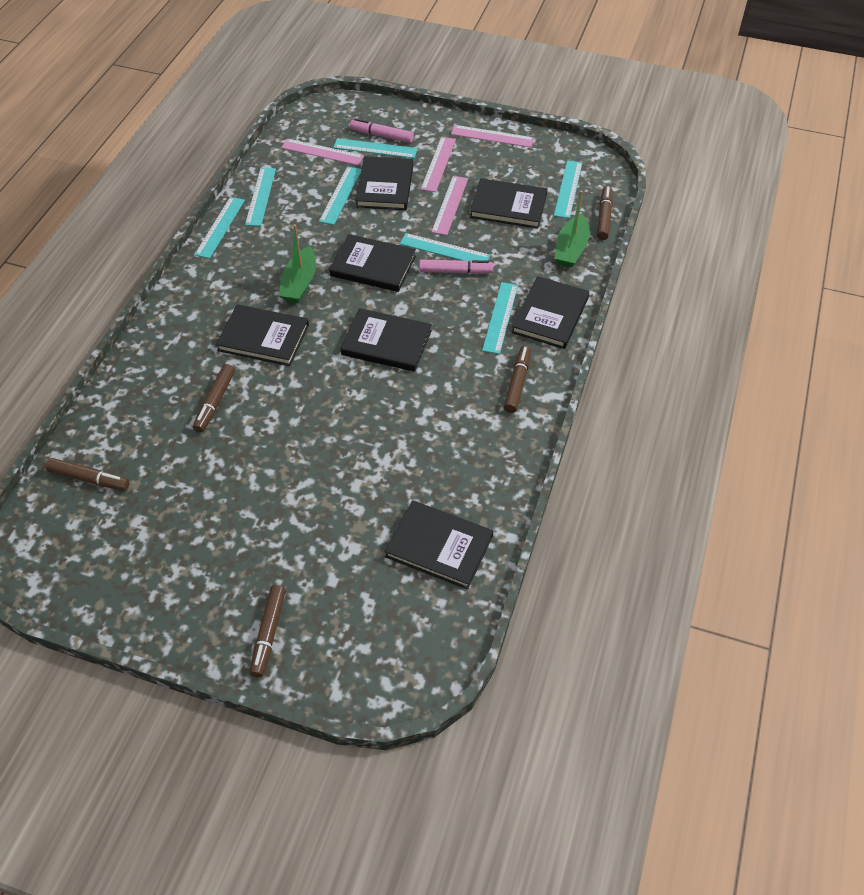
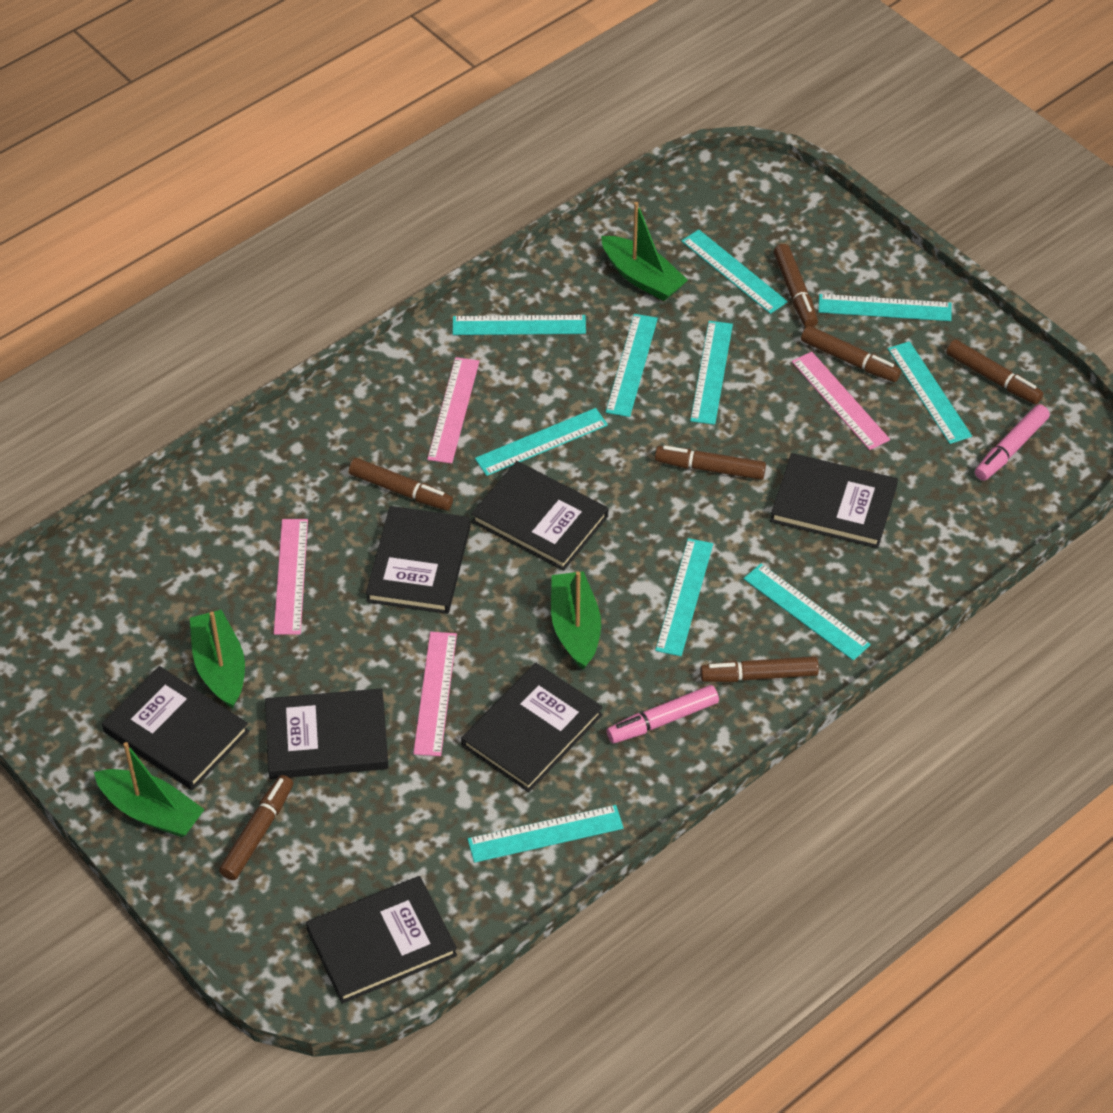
brown marker: 5 -> 7
green boat: 2 -> 4
turquoise ruler: 7 -> 10

